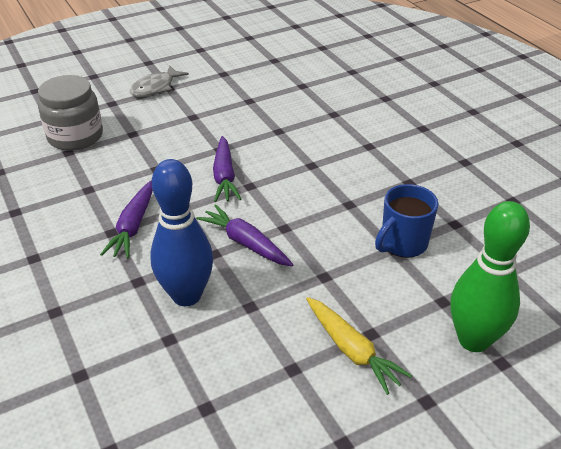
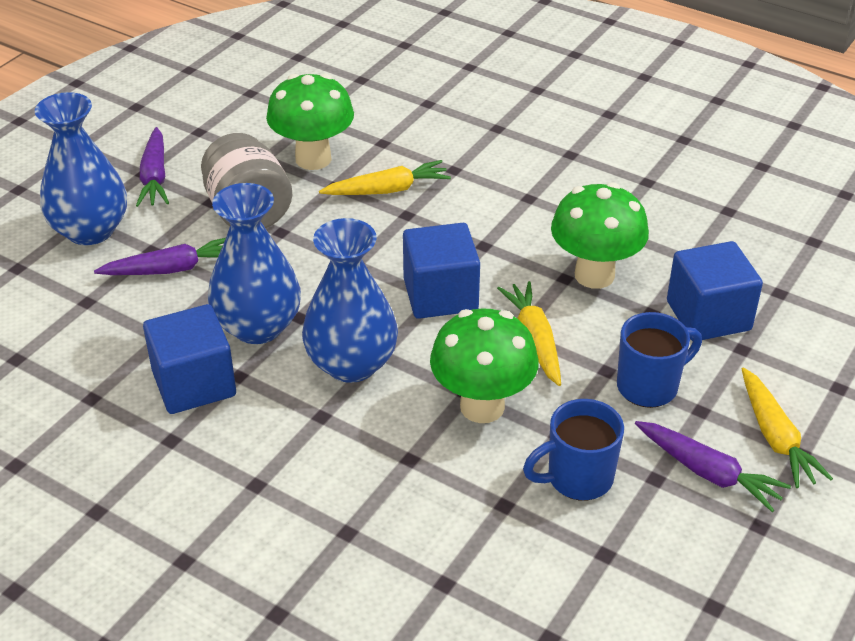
blue bowling pin: 1 -> 0
blue cube: 0 -> 3
blue mug: 1 -> 2
blue vase: 0 -> 3
green bowling pin: 1 -> 0
green mushroom: 0 -> 3
grey fish: 1 -> 0
yellow carrot: 1 -> 3

